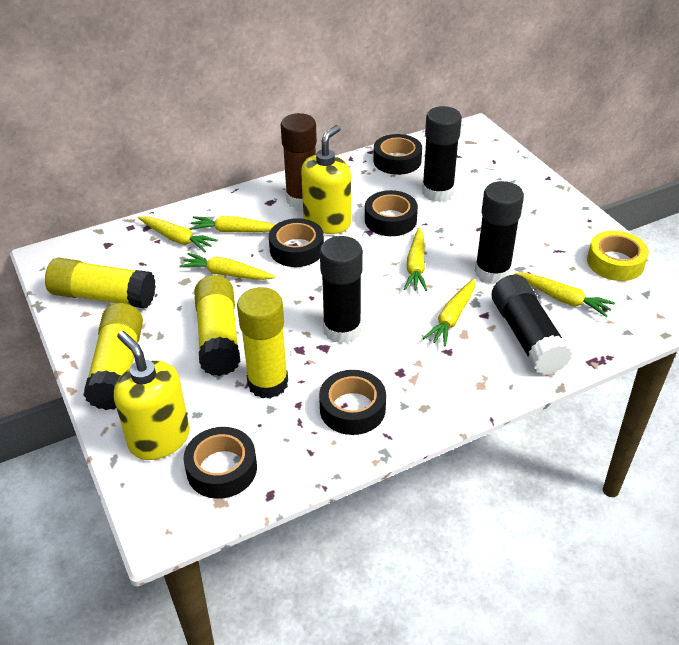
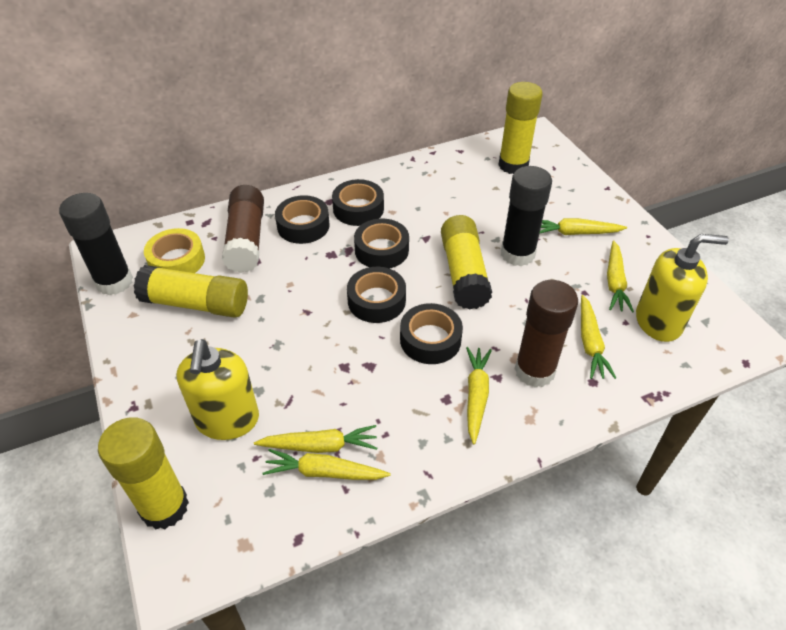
black glue stick: 4 -> 2
brown glue stick: 1 -> 2

